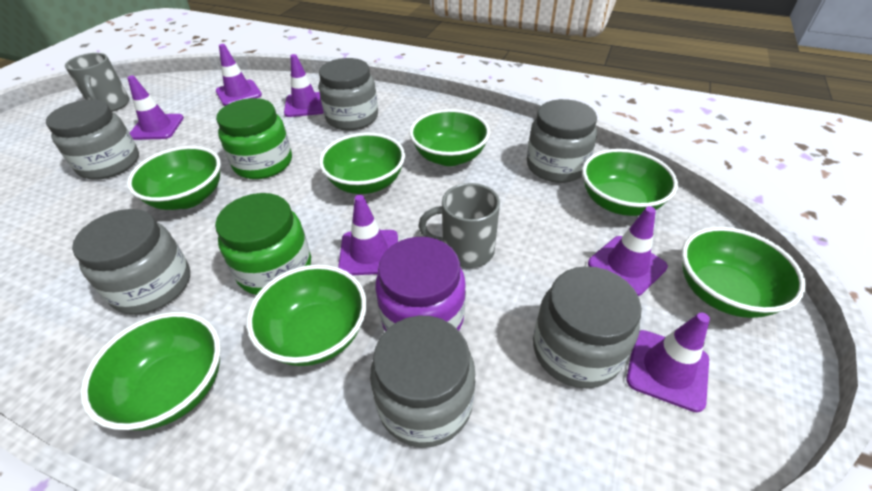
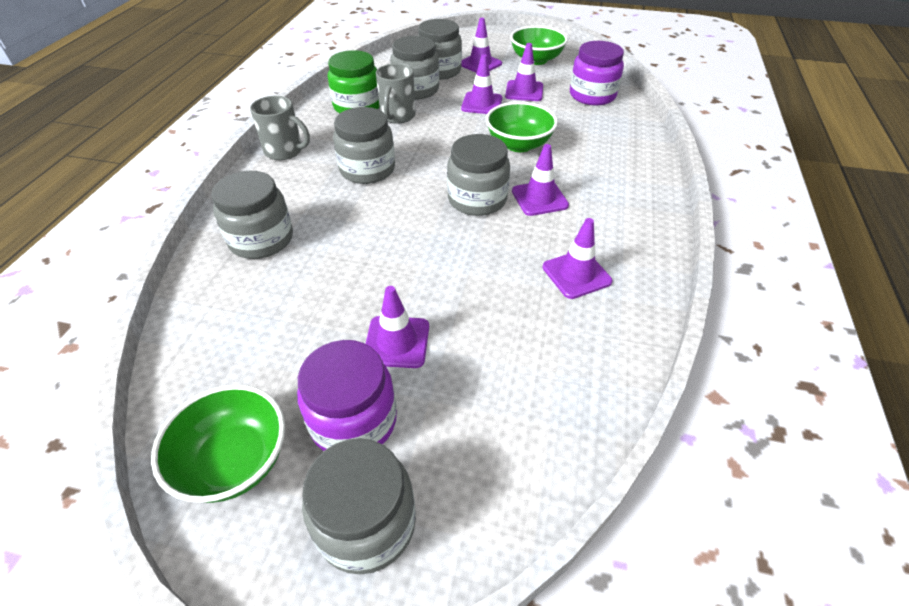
green bowl: 7 -> 3
green jar: 2 -> 1
purple jar: 1 -> 2

